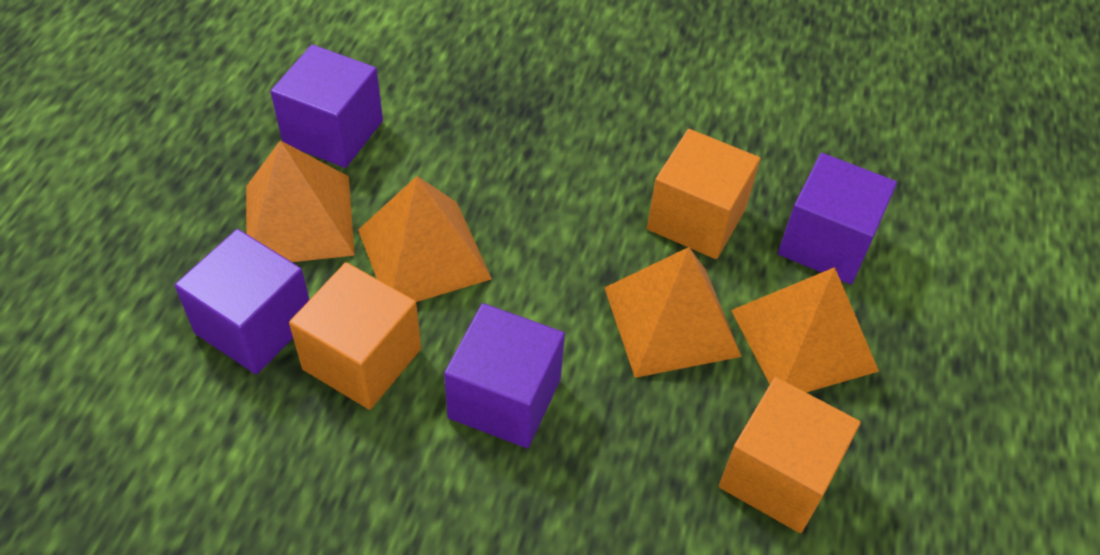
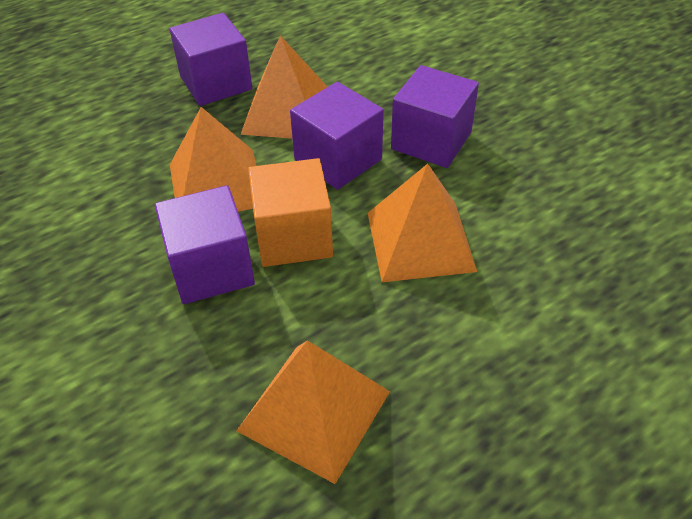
orange cube: 3 -> 1

